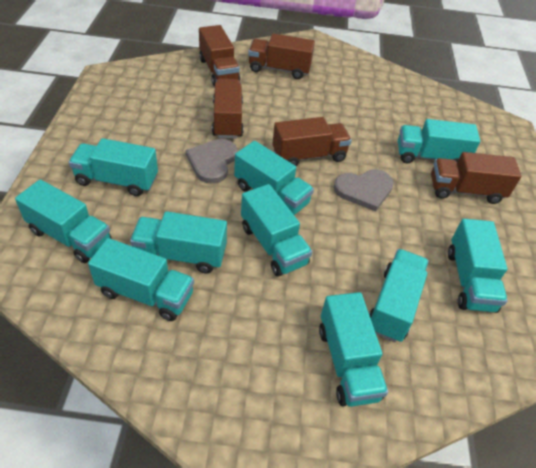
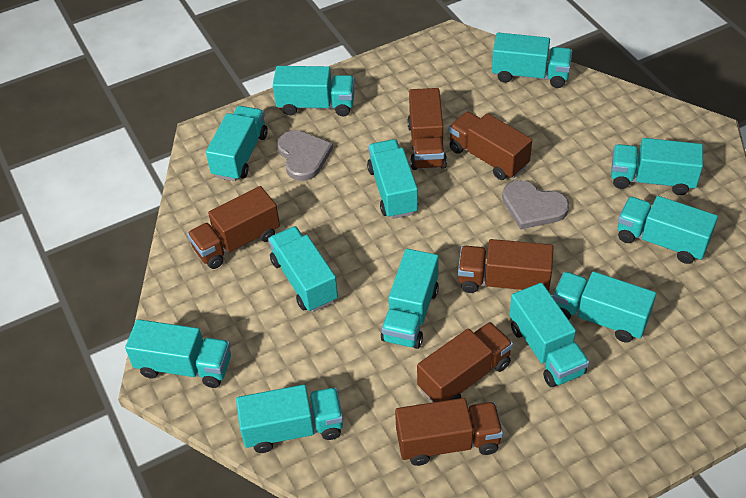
brown truck: 5 -> 6
turquoise truck: 10 -> 12

